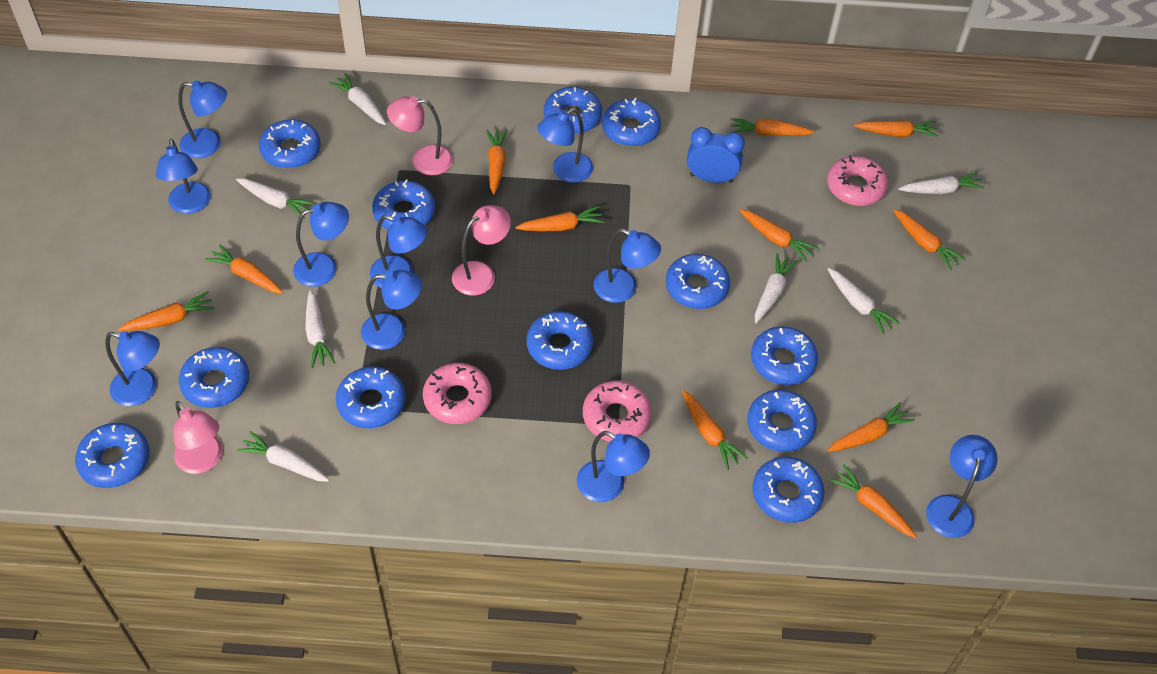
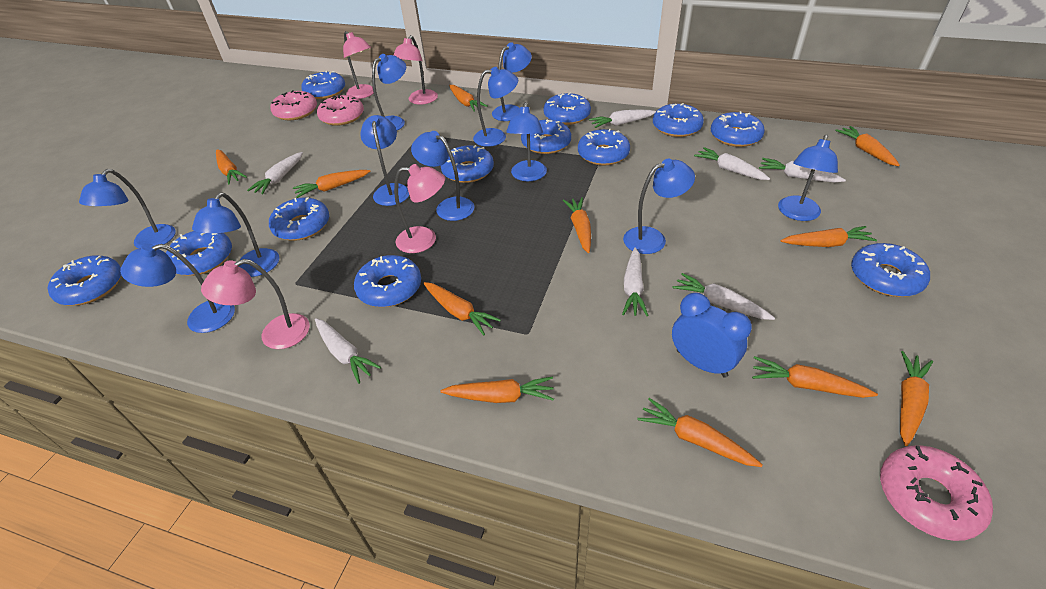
blue lamp: 10 -> 11
pink lamp: 3 -> 4

